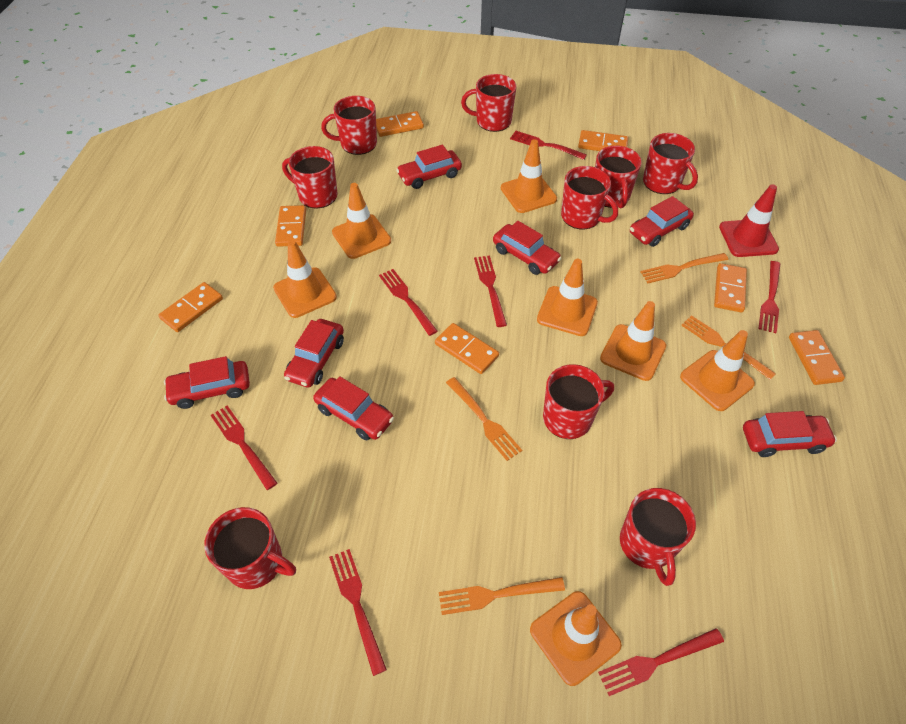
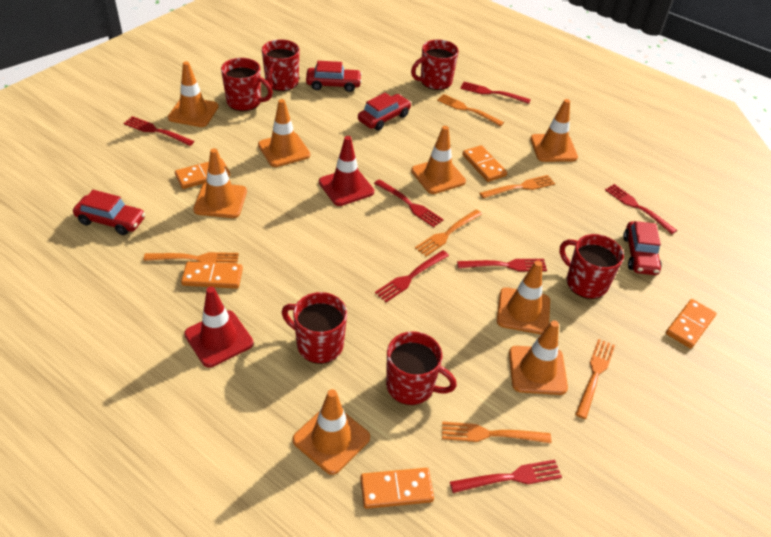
orange domino: 7 -> 5
orange fork: 4 -> 6
orange traffic cone: 7 -> 8
red car: 7 -> 4
red mug: 9 -> 6
red traffic cone: 1 -> 2

